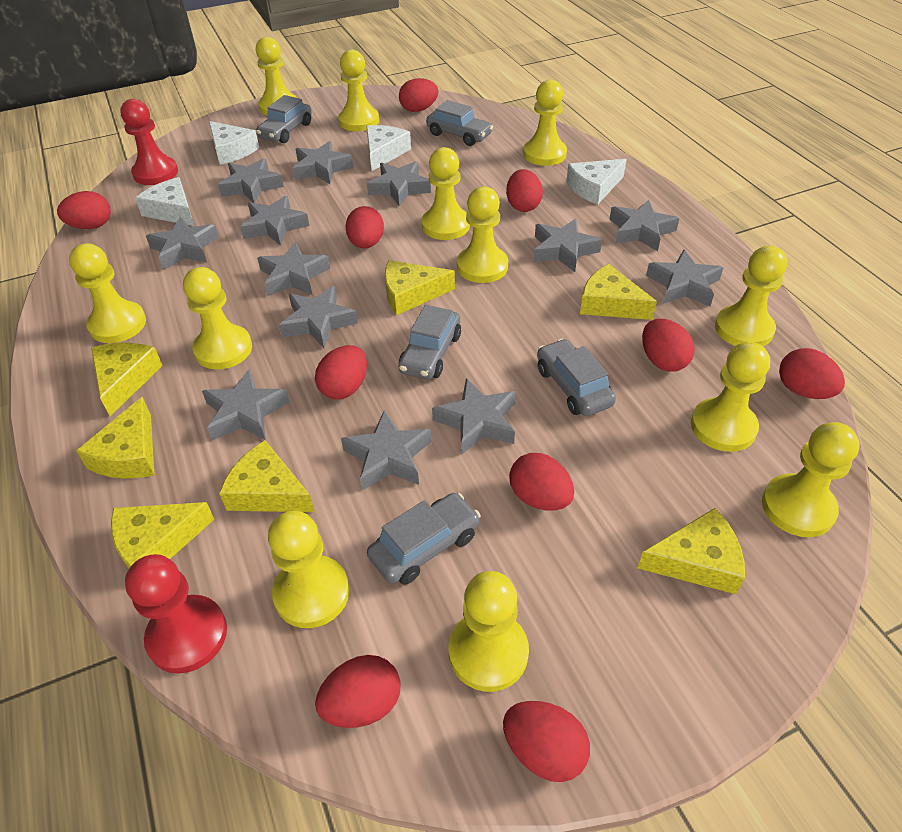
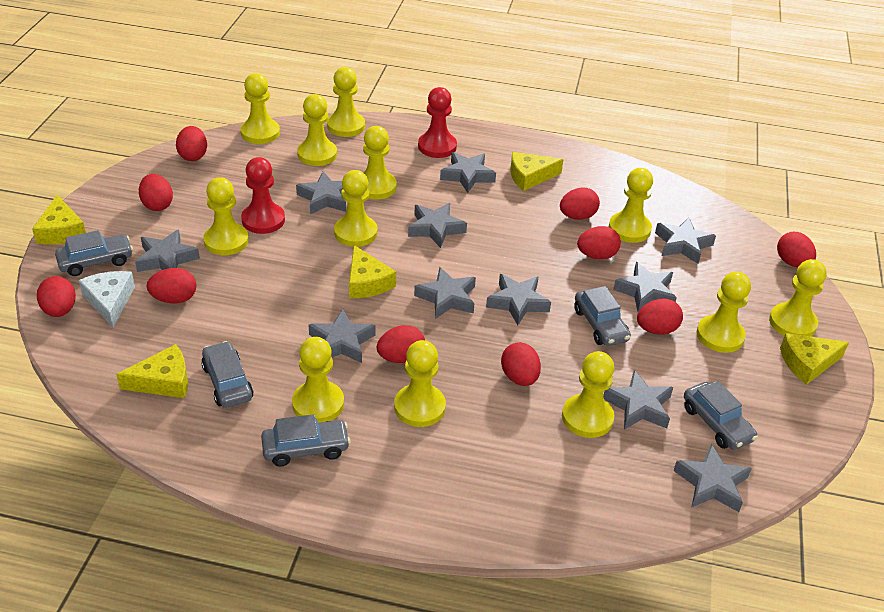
grey star: 13 -> 11
white cheese: 4 -> 1
yellow cheese: 7 -> 5

